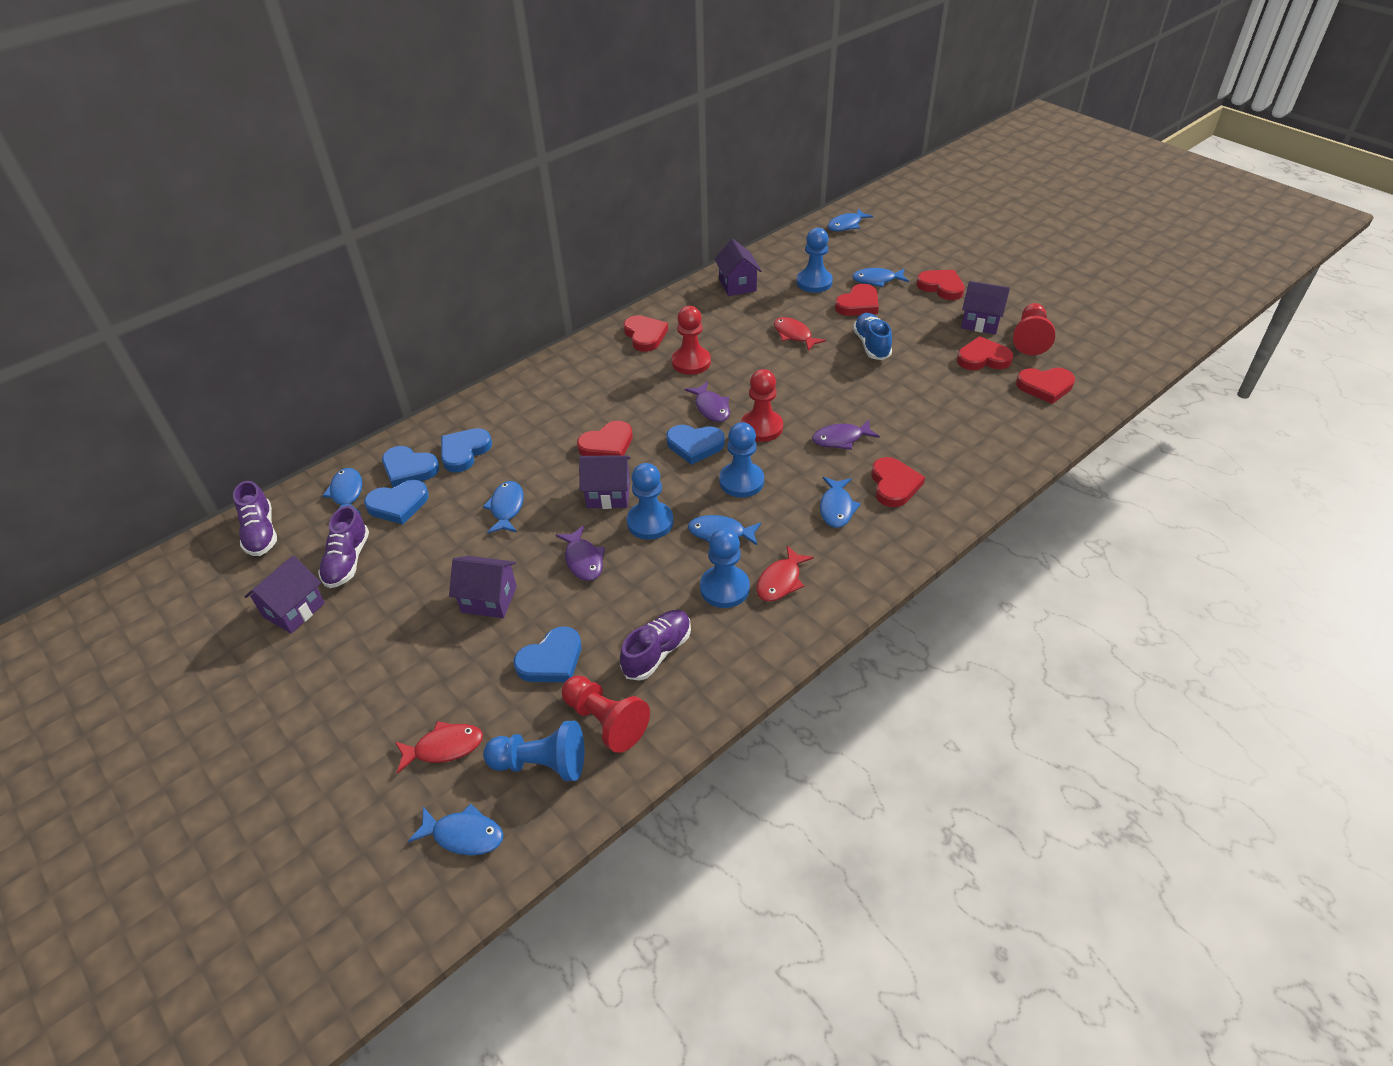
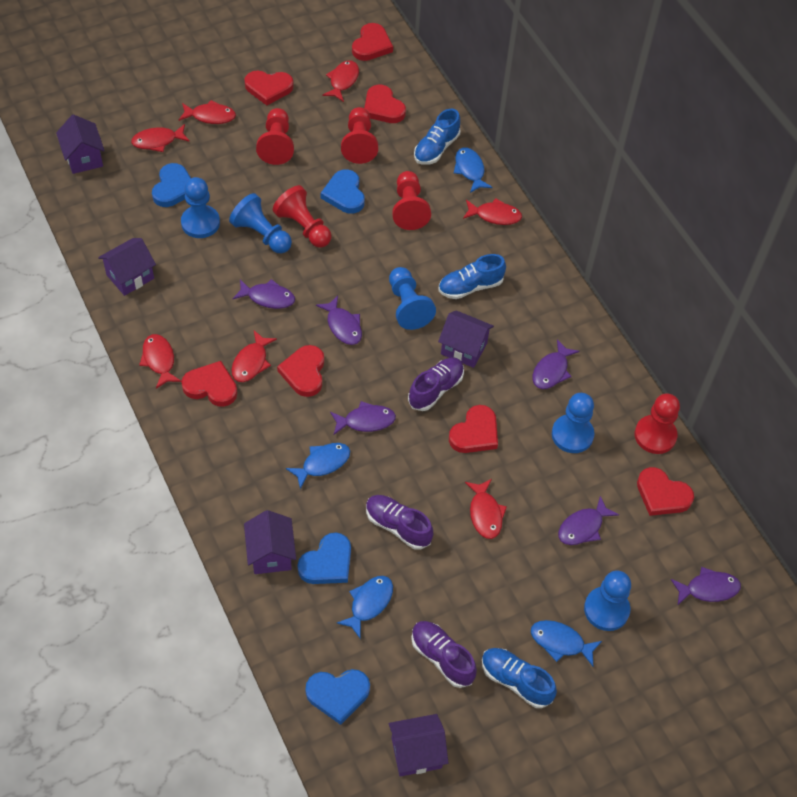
blue fish: 7 -> 4
blue heart: 5 -> 4
blue shoe: 1 -> 3
purple fish: 3 -> 6
red fish: 3 -> 7
red pawn: 4 -> 5

